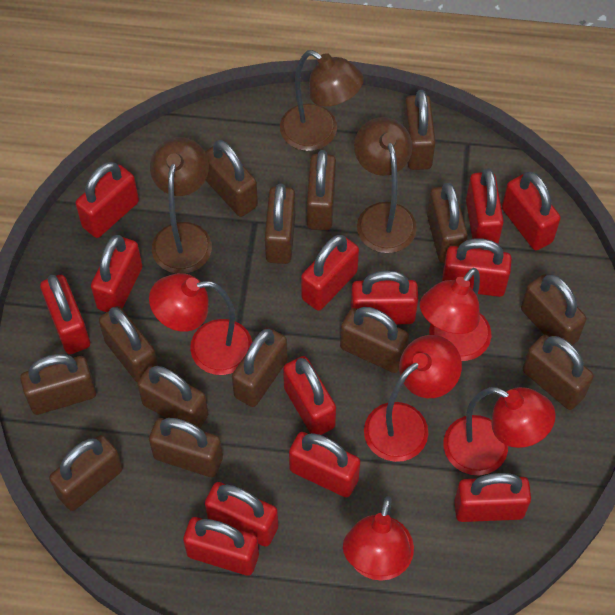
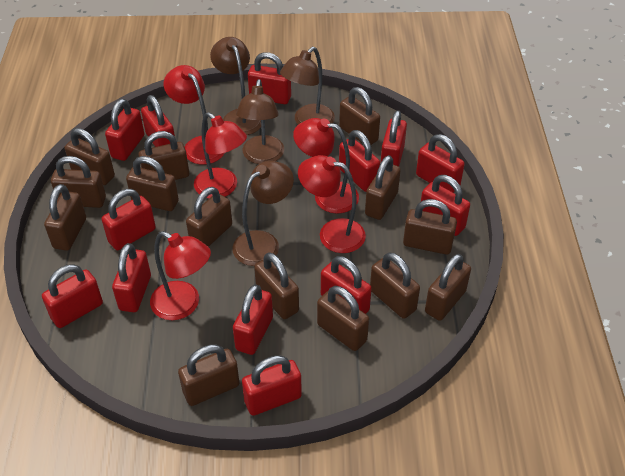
brown lamp: 3 -> 4

